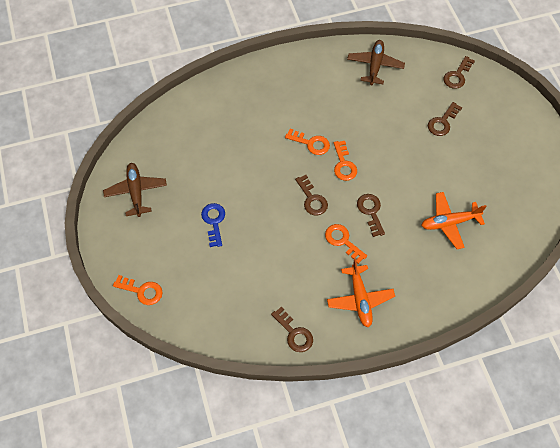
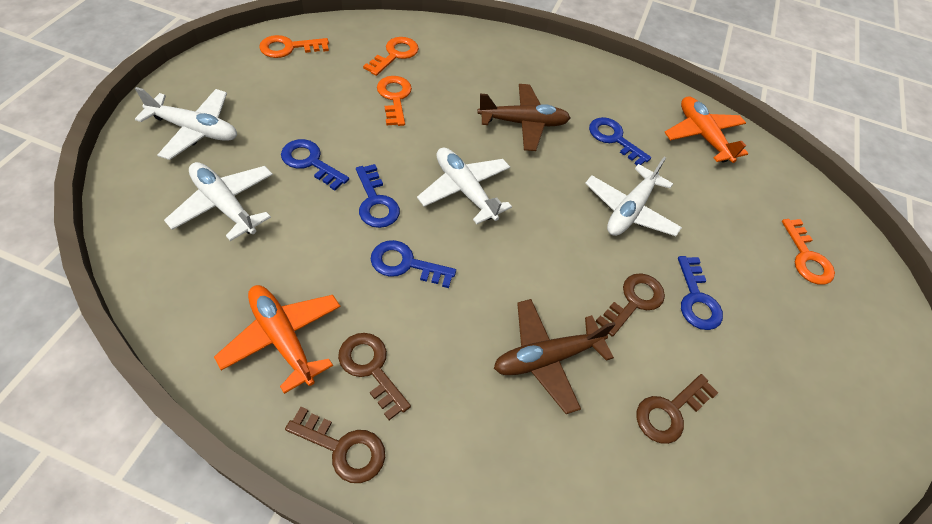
blue key: 1 -> 5
brown key: 5 -> 4
white plane: 0 -> 4

